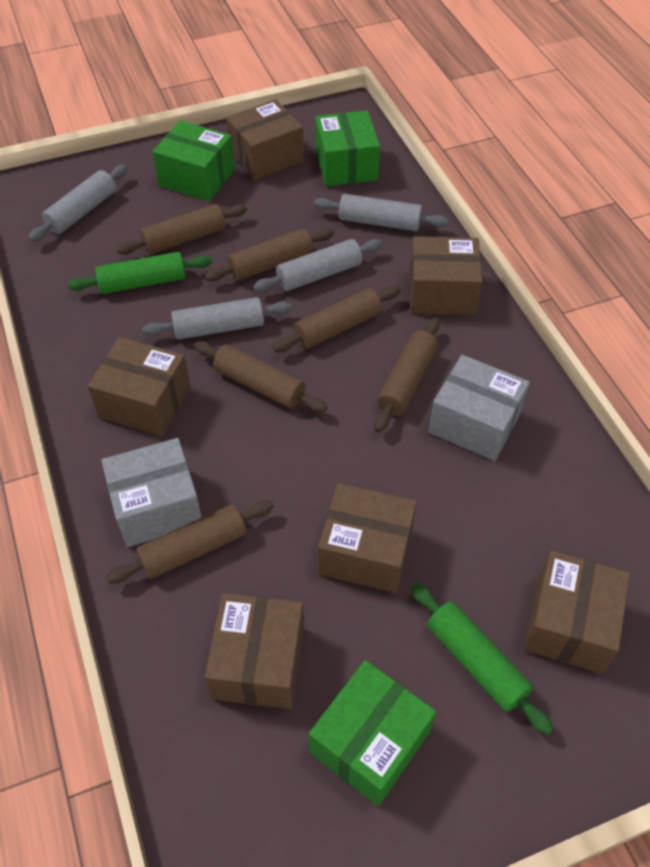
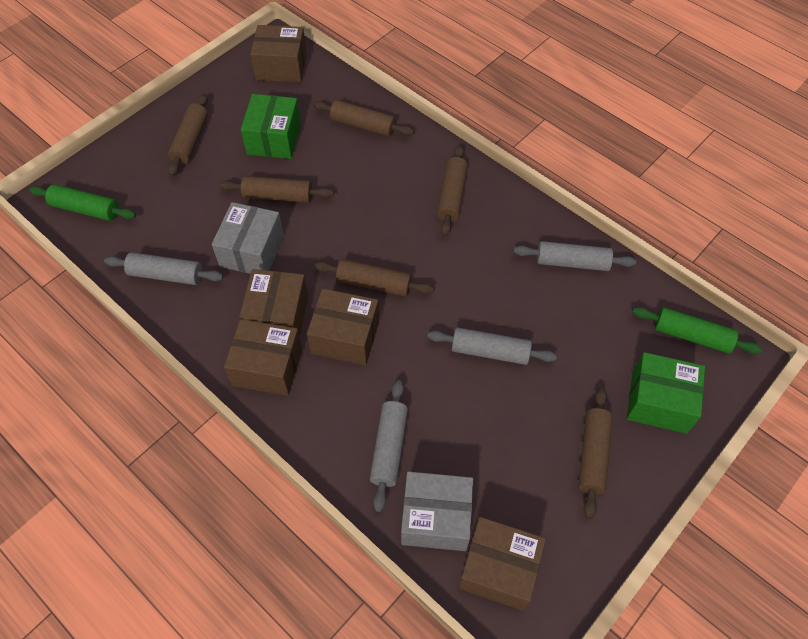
brown box: 6 -> 5
green box: 3 -> 2

